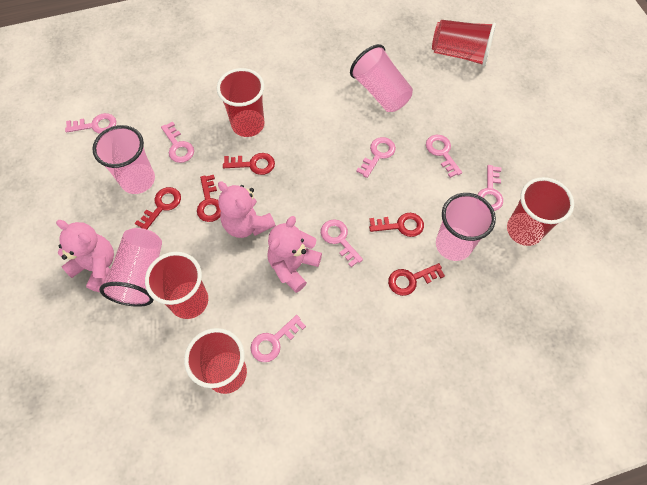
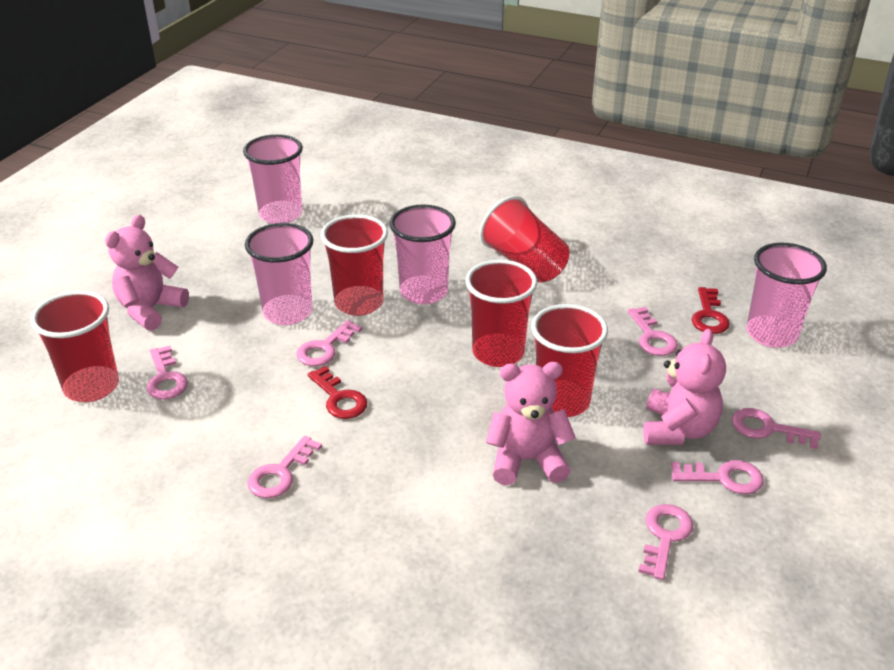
red key: 5 -> 2

